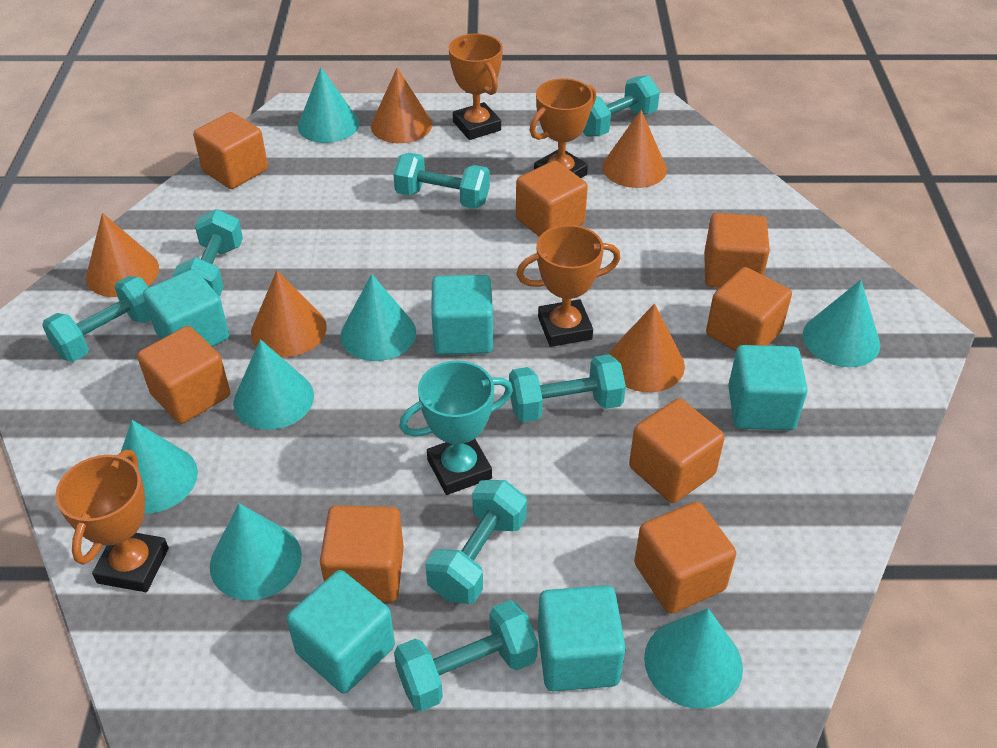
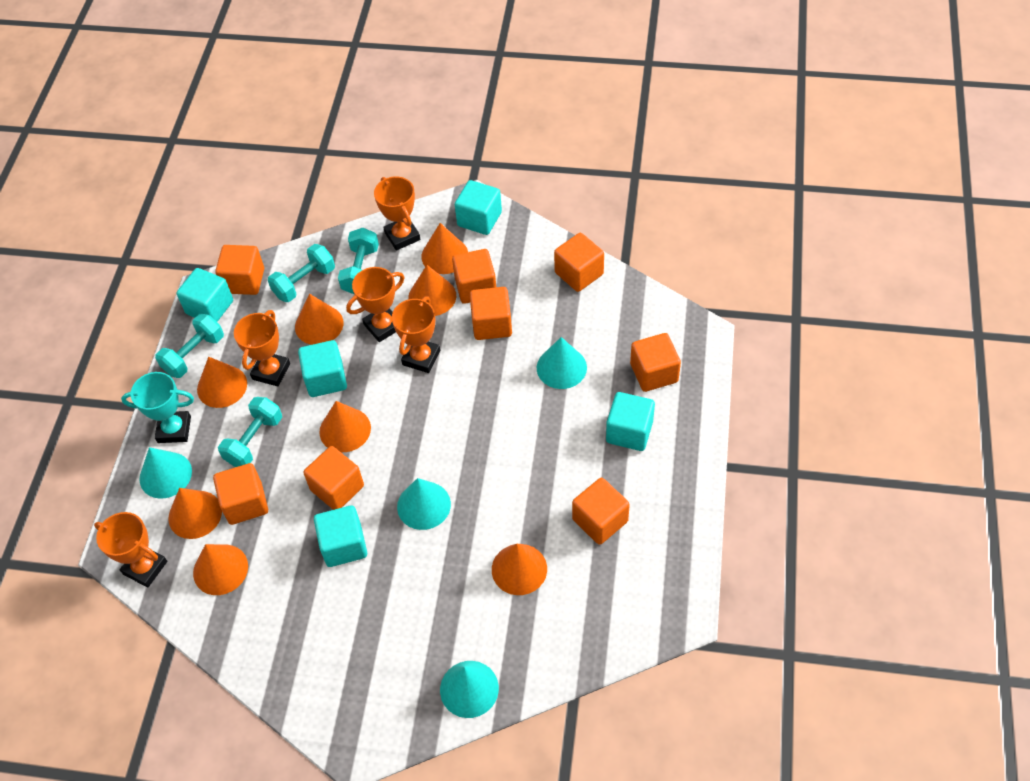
orange cone: 5 -> 8
orange trophy: 4 -> 5
turquoise cone: 7 -> 4
turquoise dumbbell: 7 -> 4

